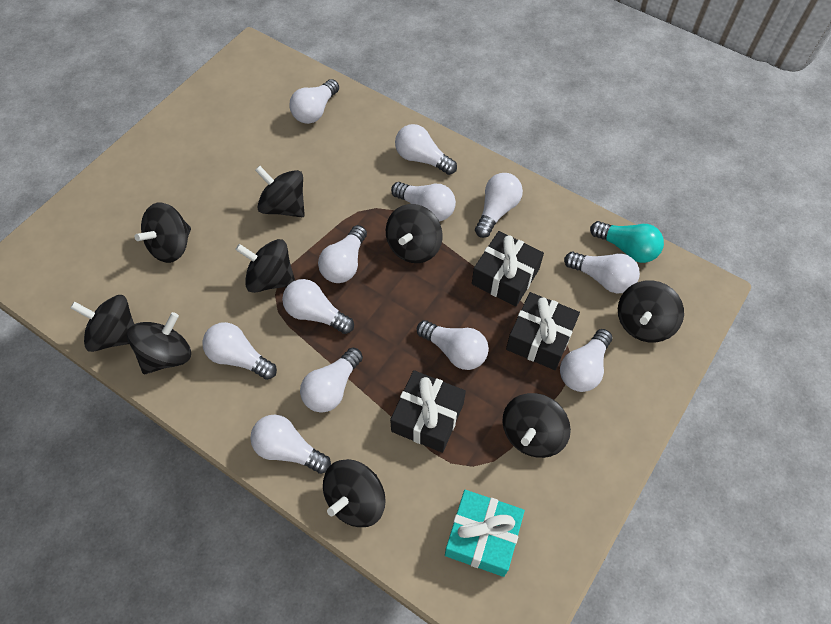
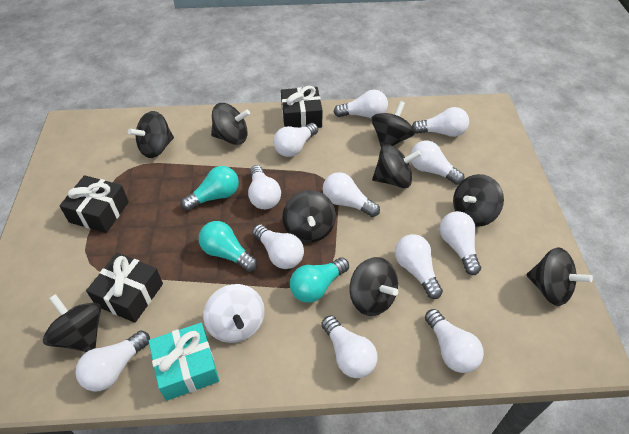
turquoise light bulb: 1 -> 3
white spinning top: 0 -> 1

